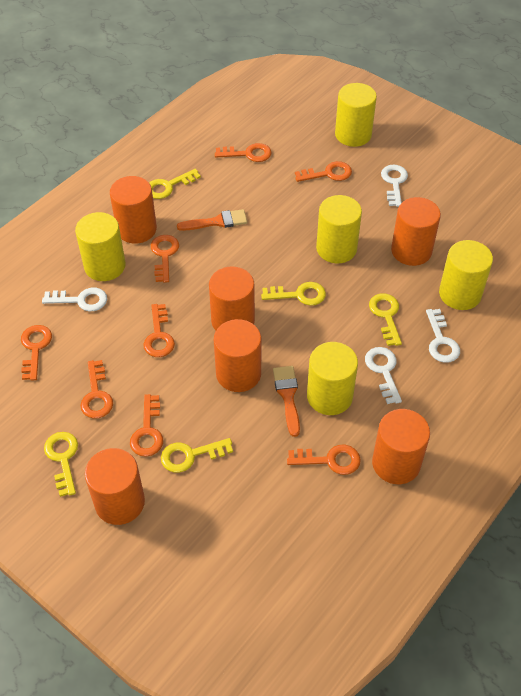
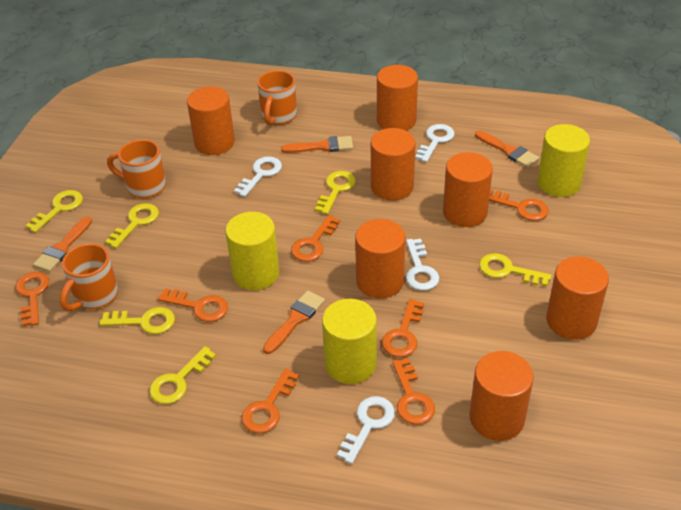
orange brush: 2 -> 4
orange cylinder: 6 -> 7
orange key: 8 -> 7
orange mug: 0 -> 3
yellow cylinder: 5 -> 3
yellow key: 5 -> 6

